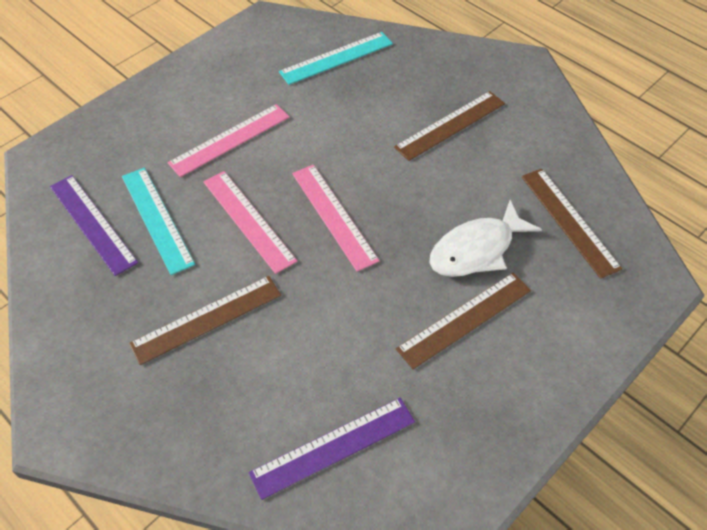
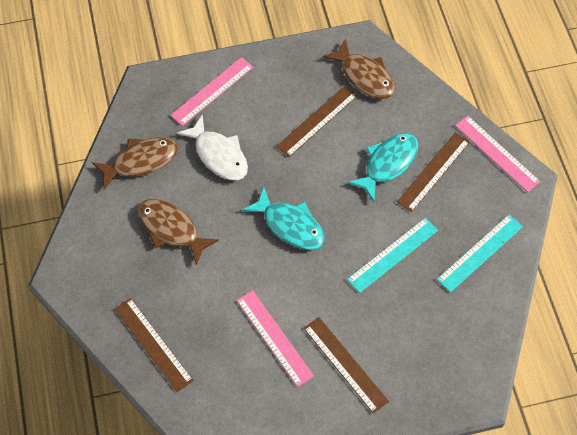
brown fish: 0 -> 3
purple ruler: 2 -> 0
turquoise fish: 0 -> 2

